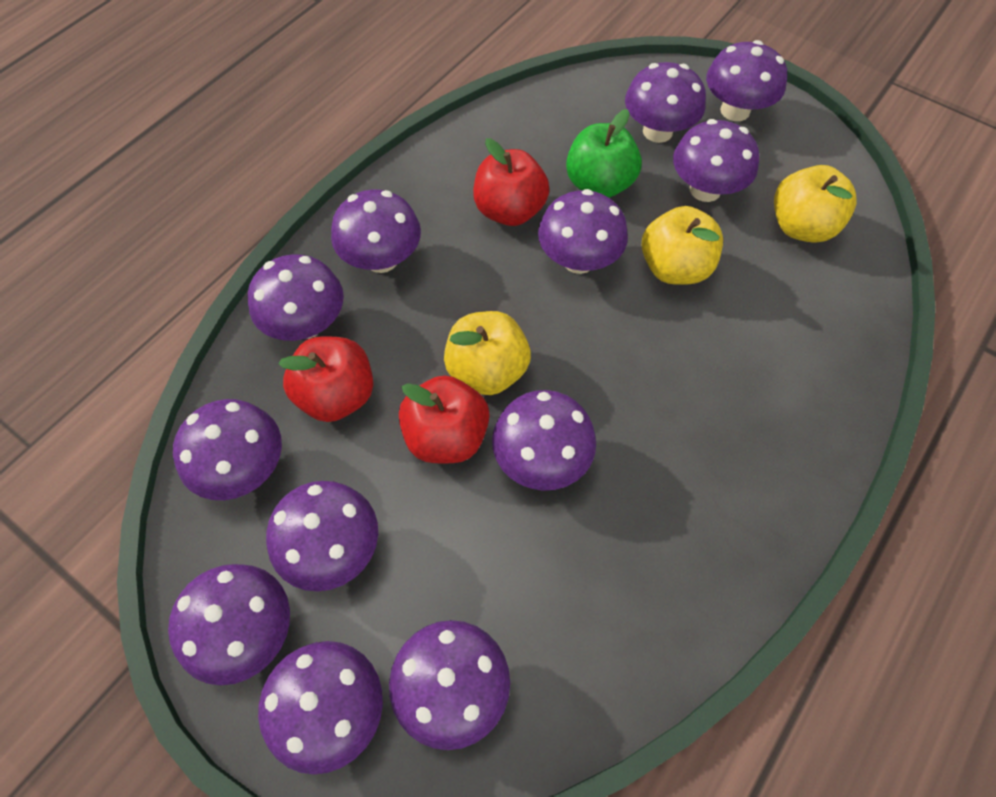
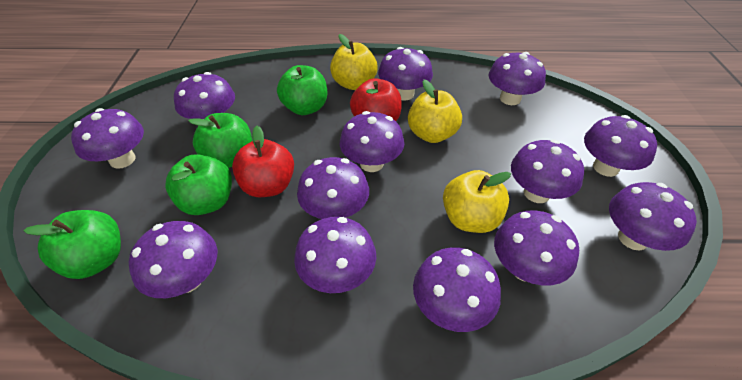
green apple: 1 -> 4
purple mushroom: 12 -> 13
red apple: 3 -> 2

